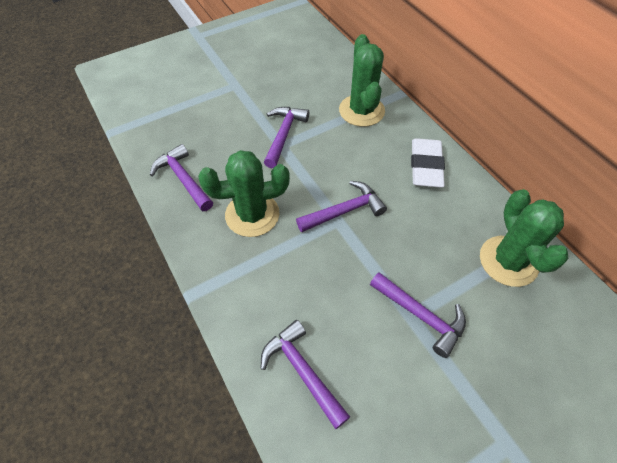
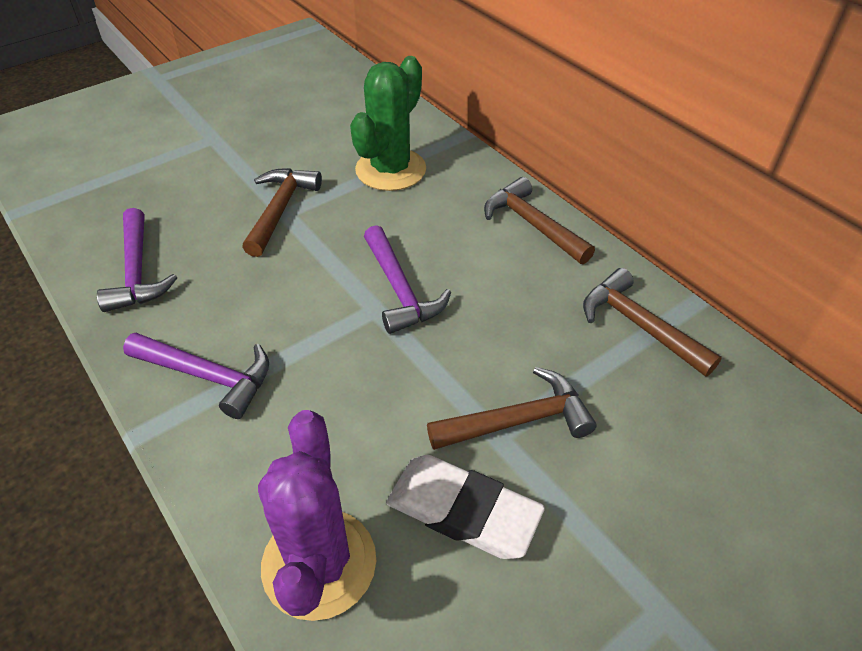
brown hammer: 0 -> 4
green cactus: 3 -> 1
purple cactus: 0 -> 1
purple hammer: 5 -> 3

